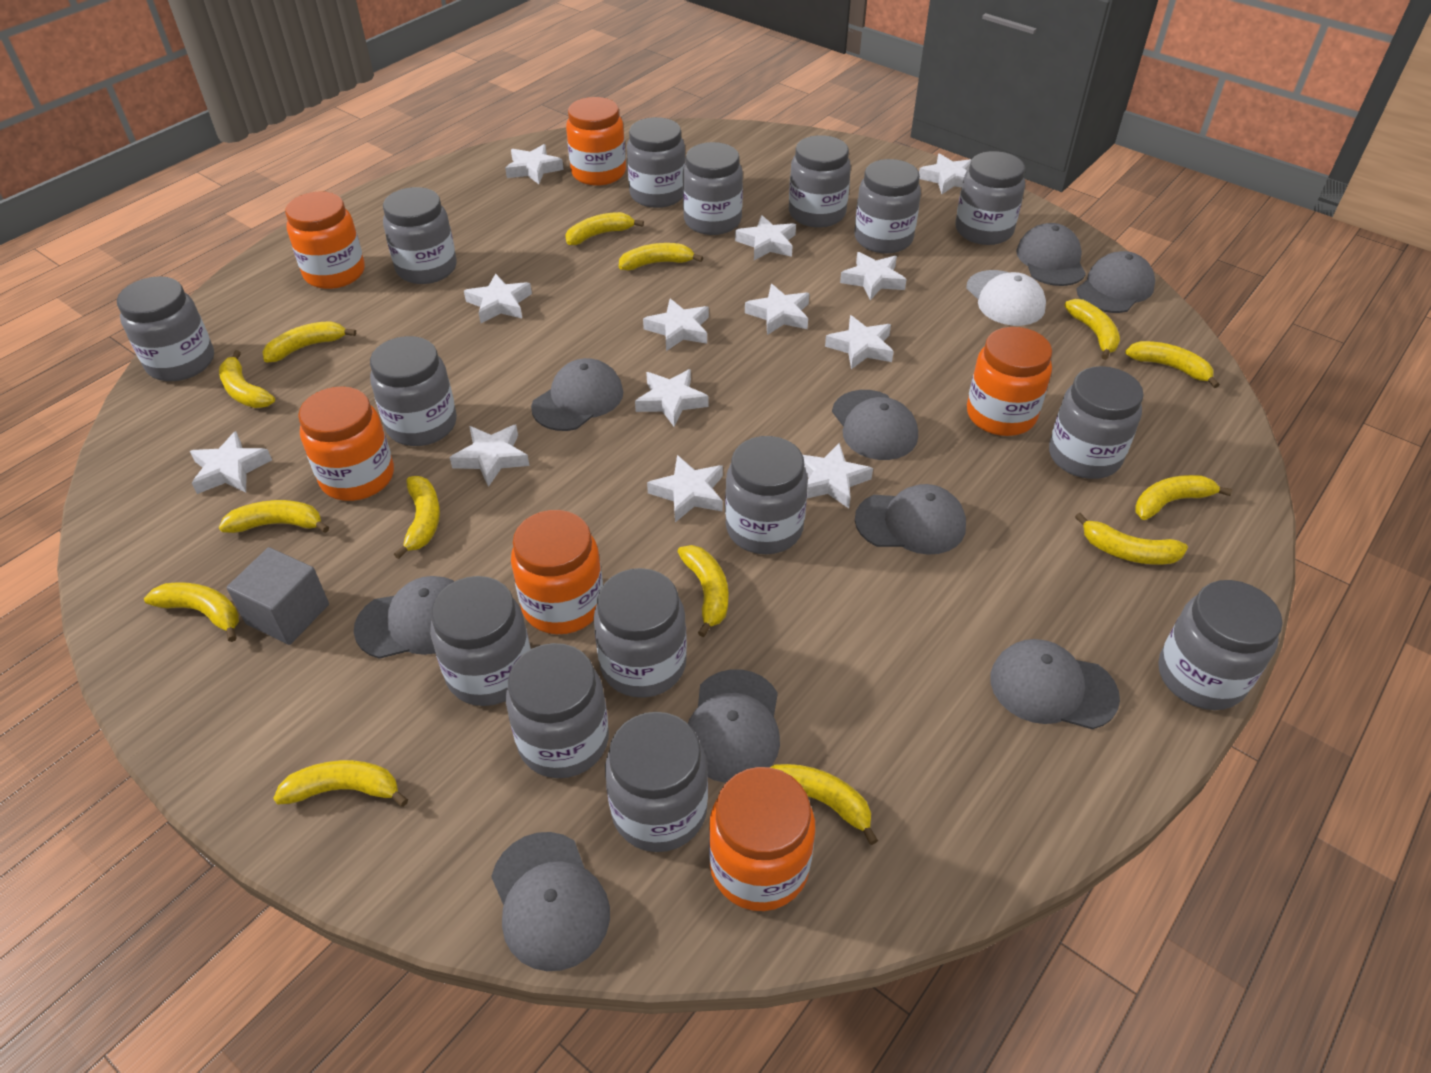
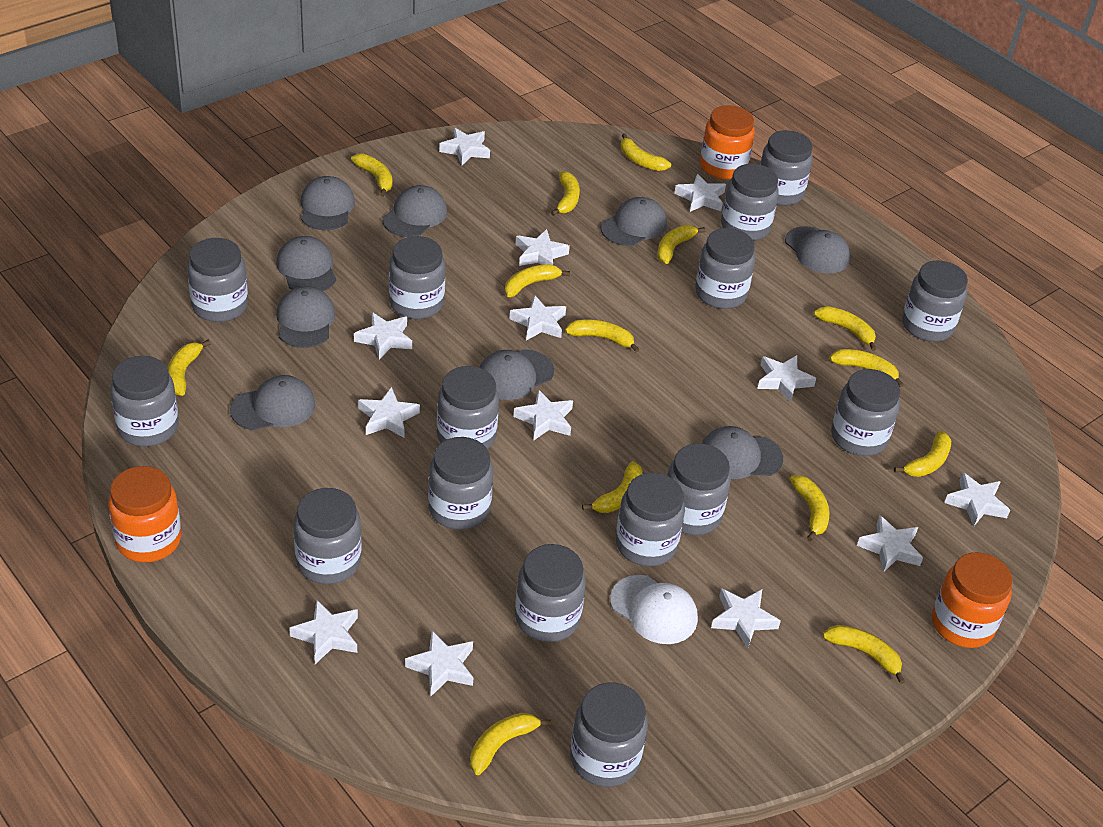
grey cube: 1 -> 0
orange jar: 6 -> 3

